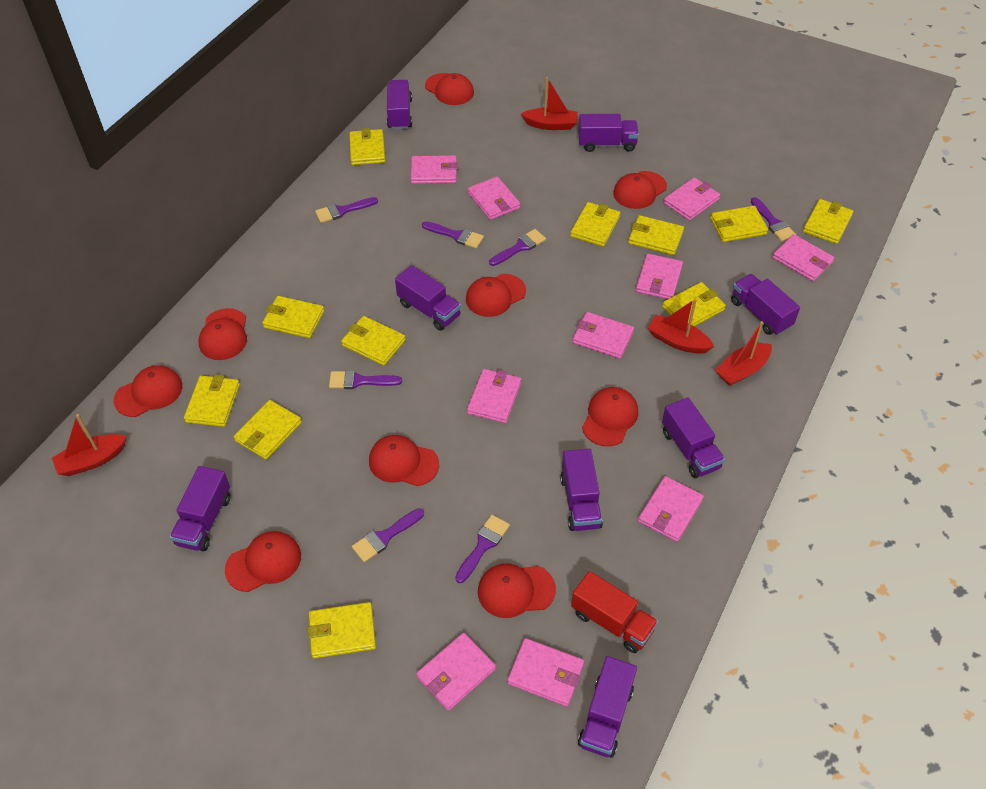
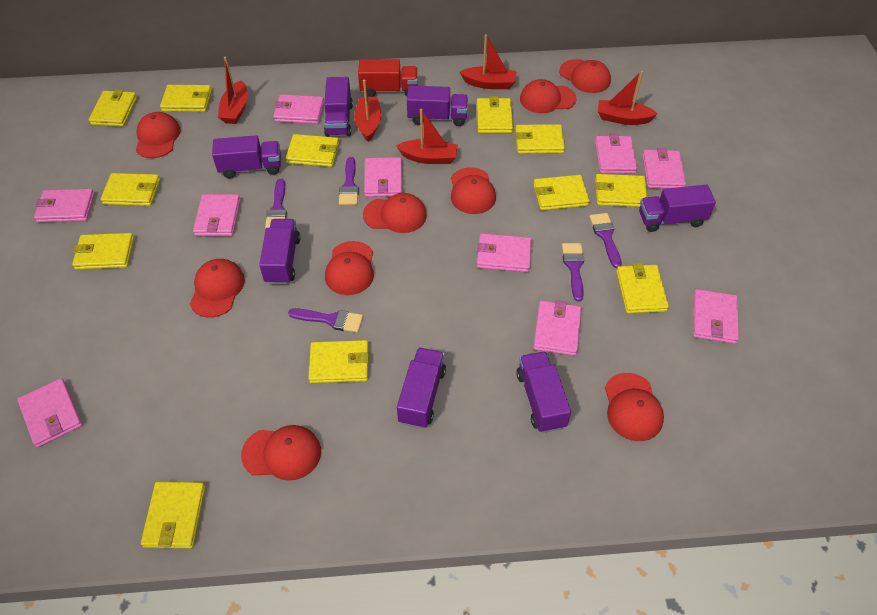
purple brush: 7 -> 5
purple truck: 8 -> 7
red boat: 4 -> 5
yellow wallet: 11 -> 12

